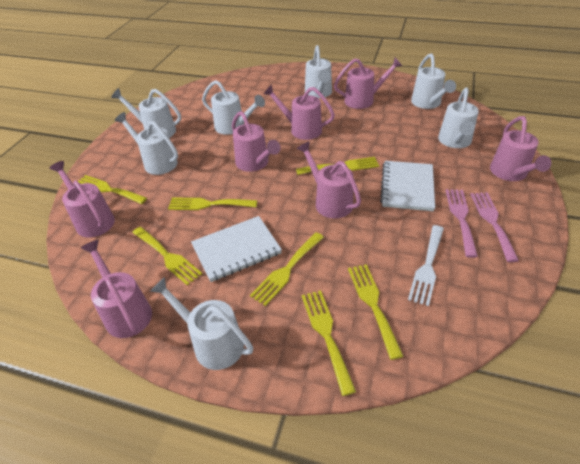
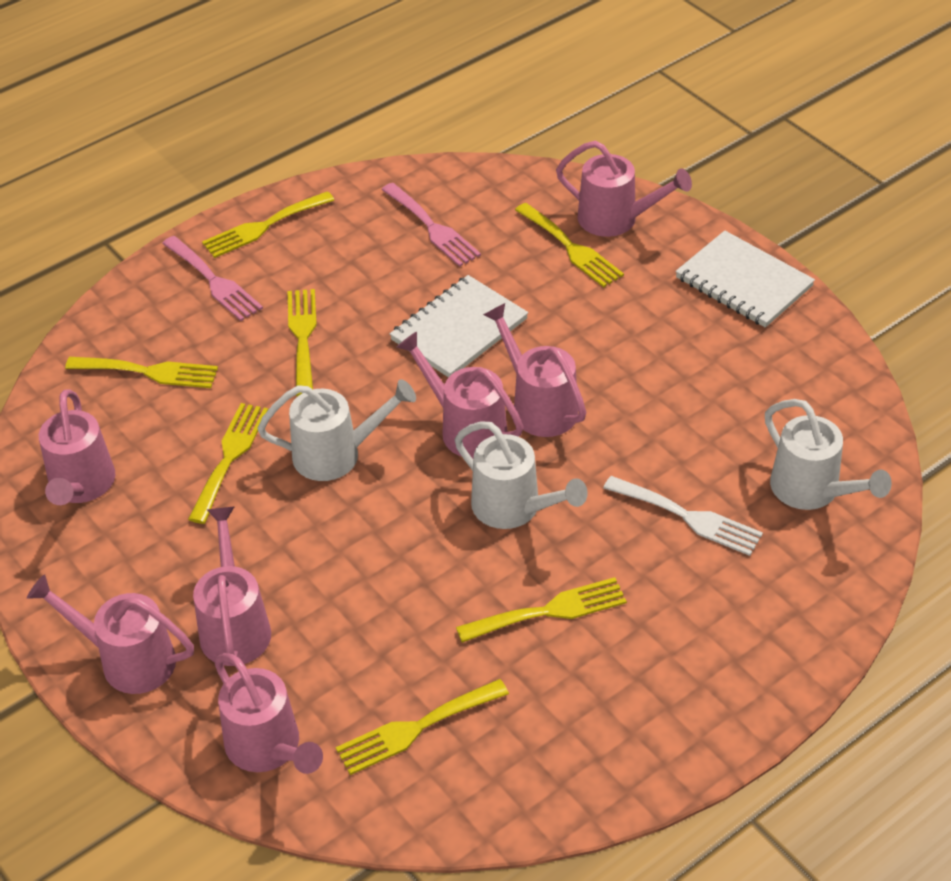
white watering can: 7 -> 3

